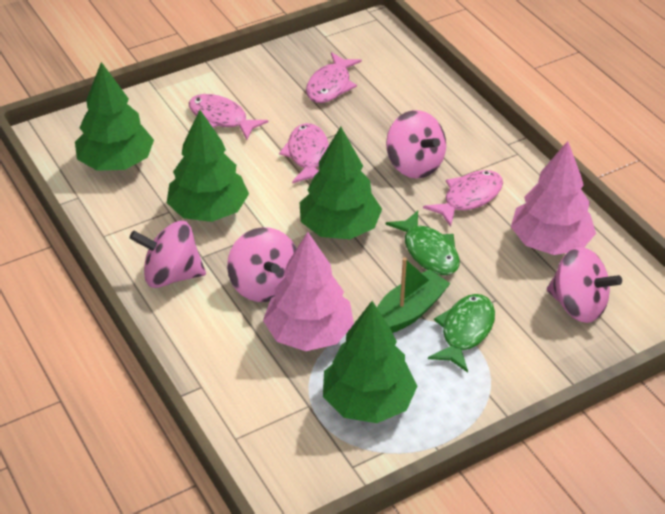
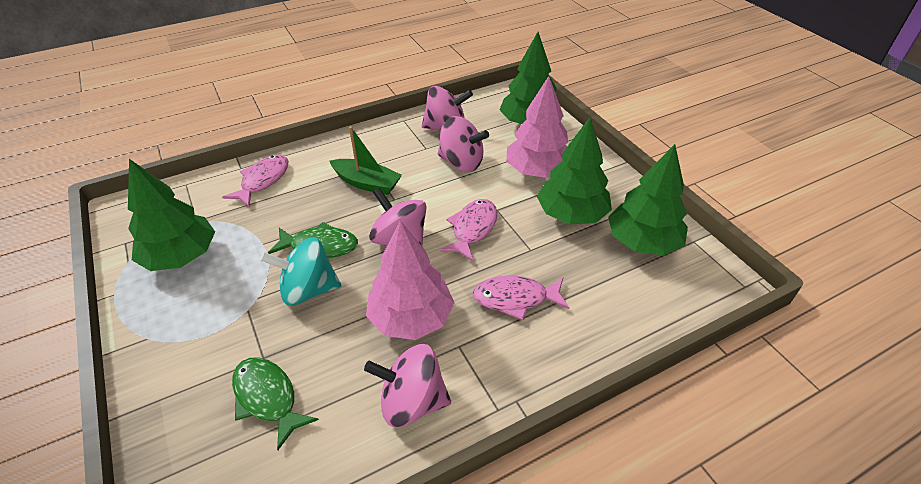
pink fish: 4 -> 3
turquoise spinning top: 0 -> 1

